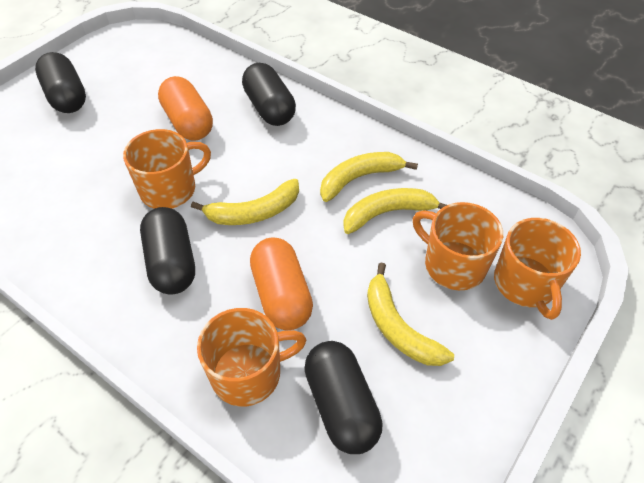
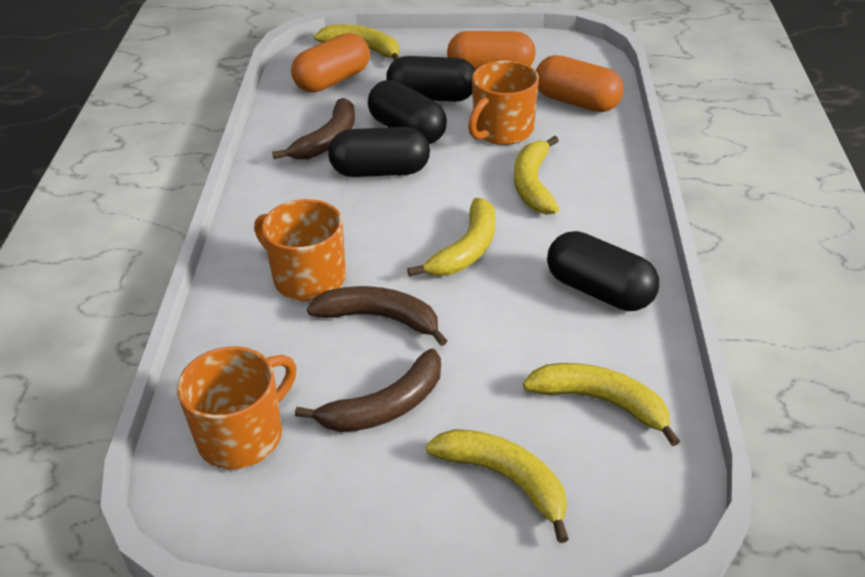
brown banana: 0 -> 3
orange capsule: 2 -> 3
orange mug: 4 -> 3
yellow banana: 4 -> 5

